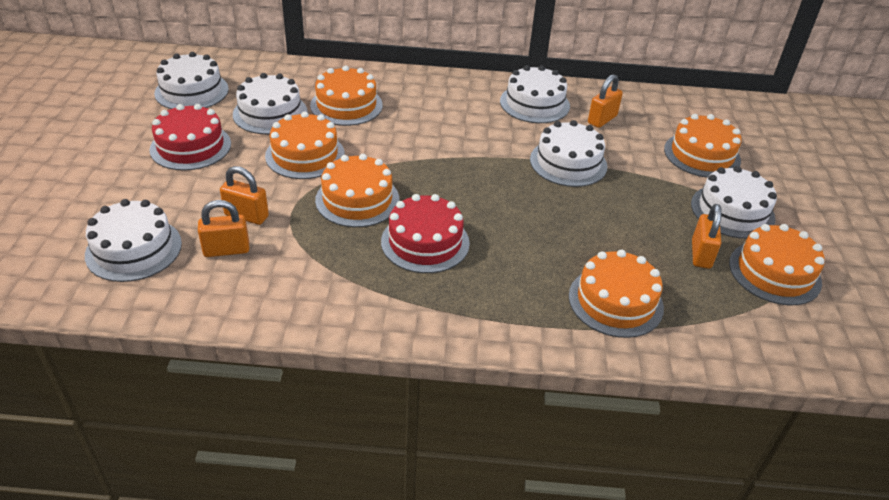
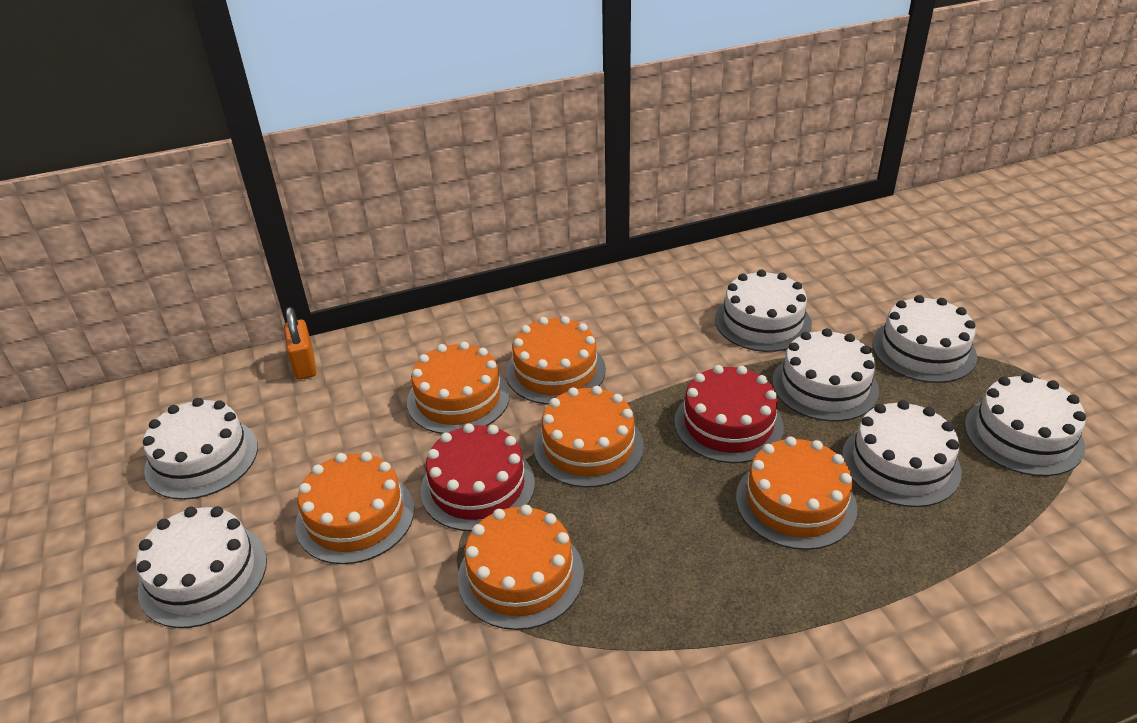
orange padlock: 4 -> 1
white cake: 6 -> 7

